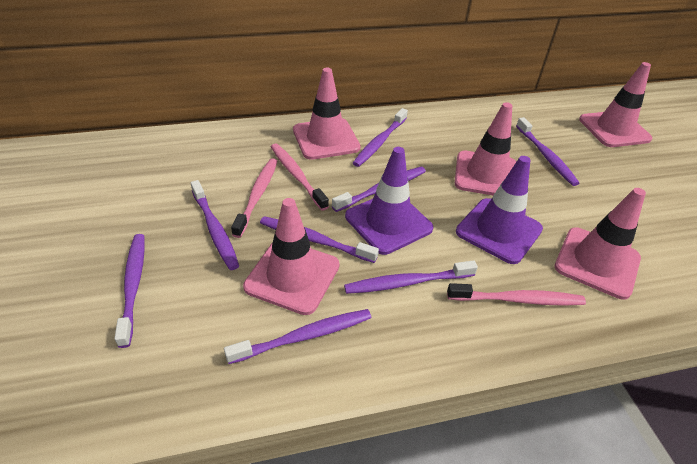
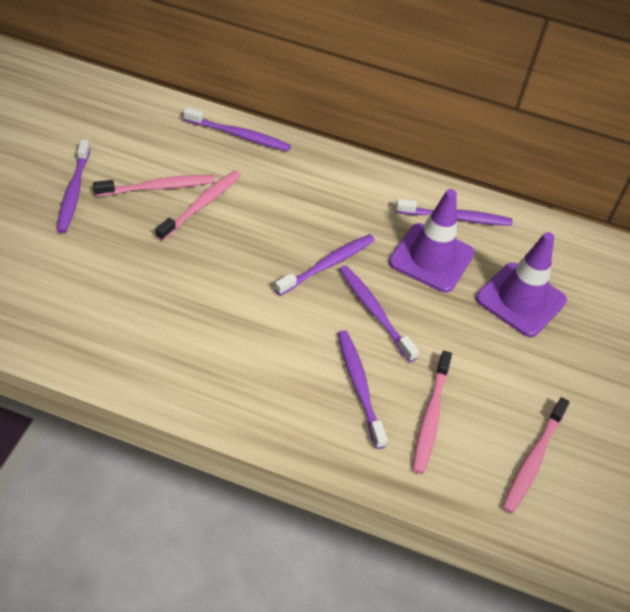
pink toothbrush: 3 -> 4
pink traffic cone: 5 -> 0
purple toothbrush: 8 -> 6

